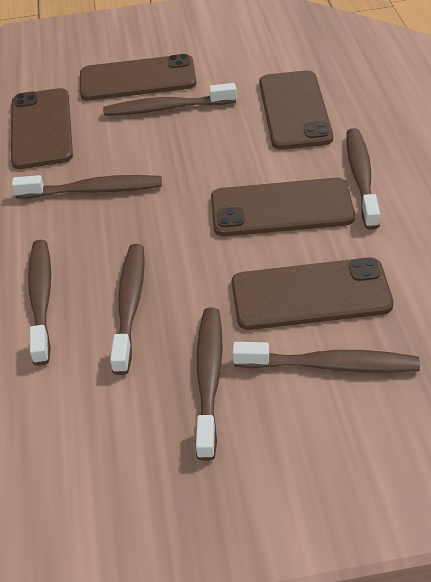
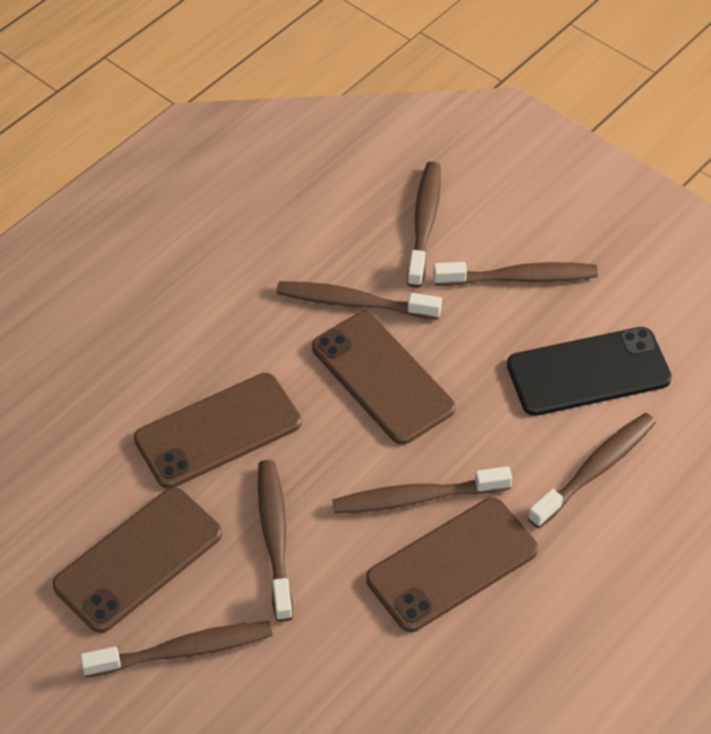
black phone: 0 -> 1
brown phone: 5 -> 4

